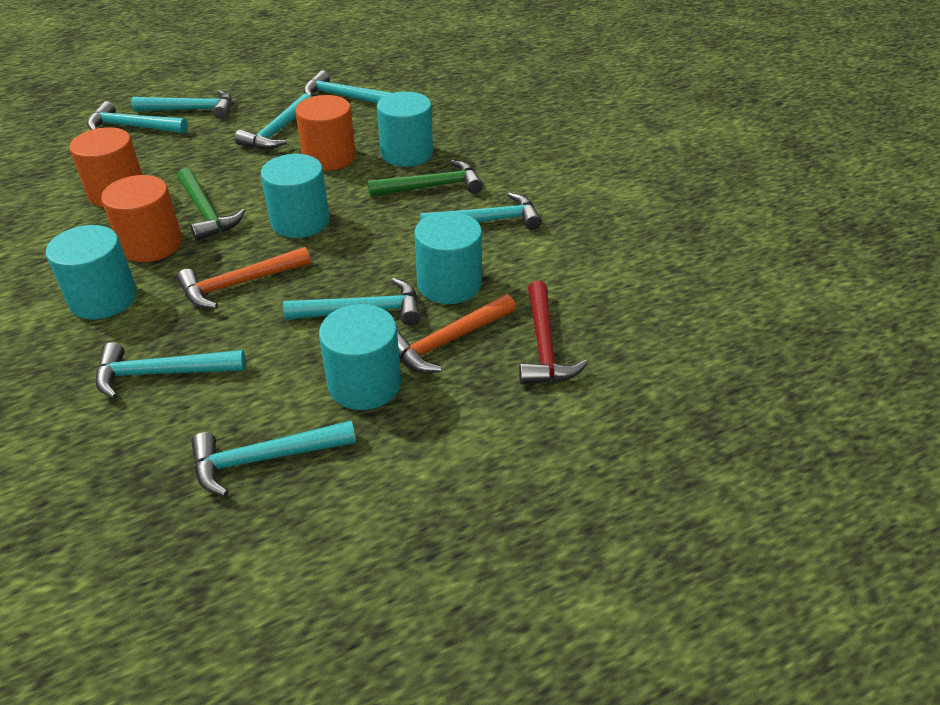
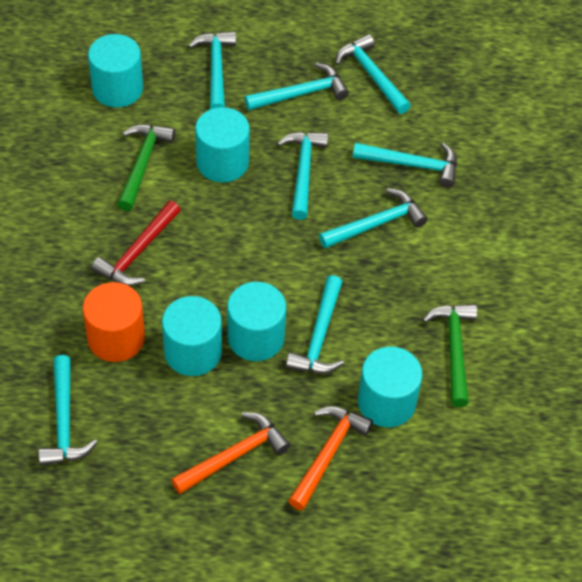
orange cylinder: 3 -> 1

